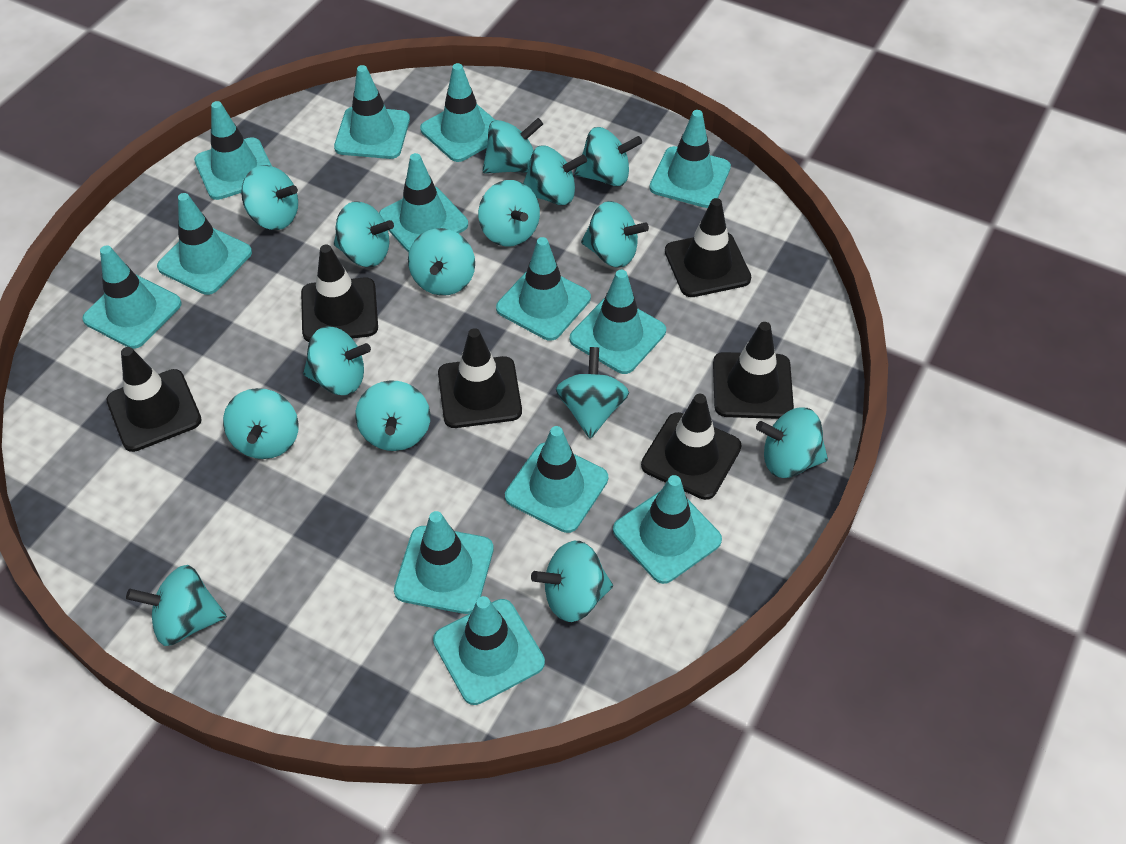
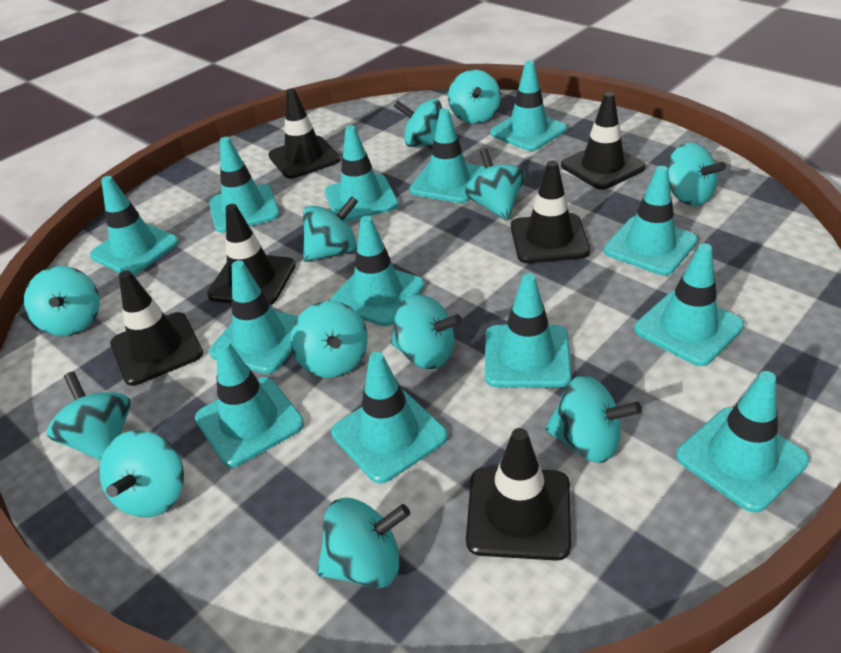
turquoise spinning top: 15 -> 12

